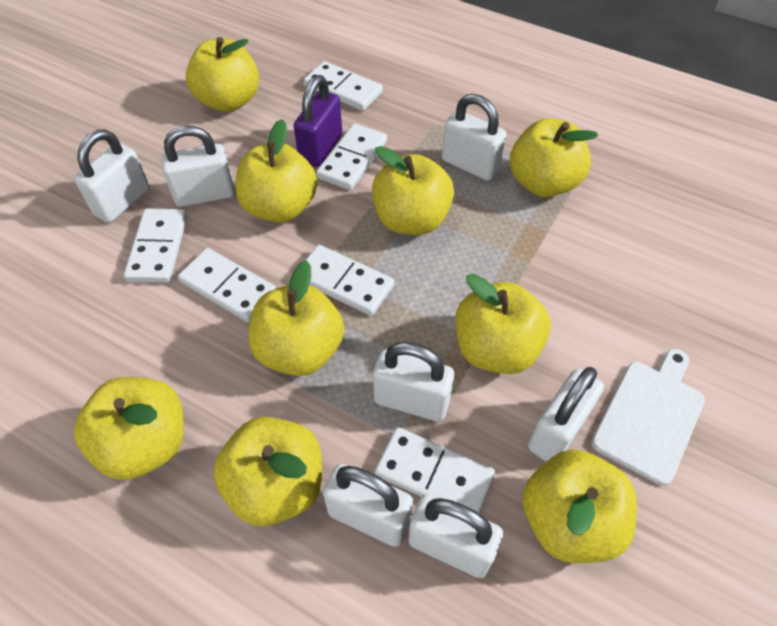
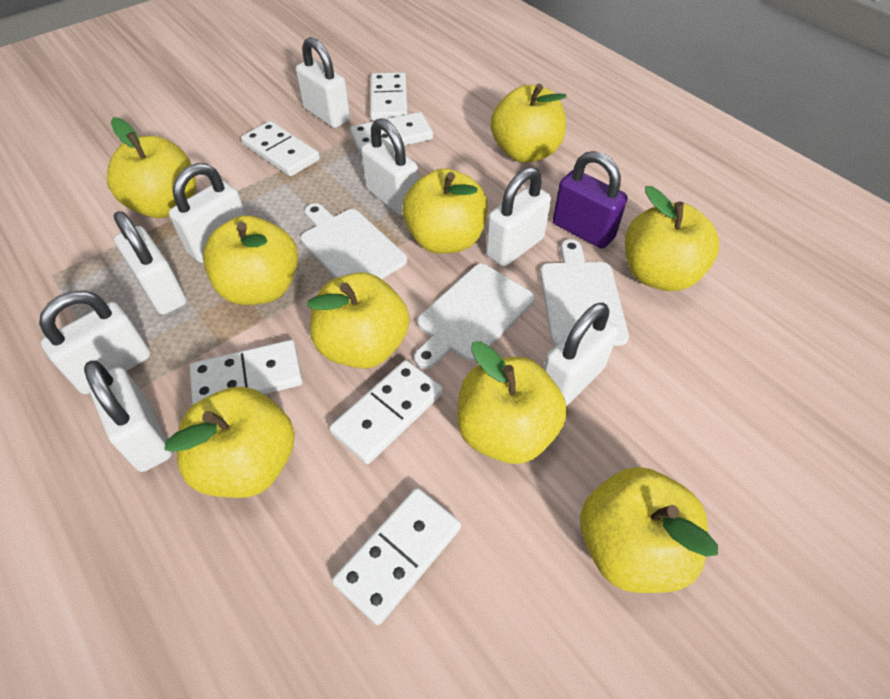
white cutting board: 1 -> 3
white padlock: 7 -> 8

